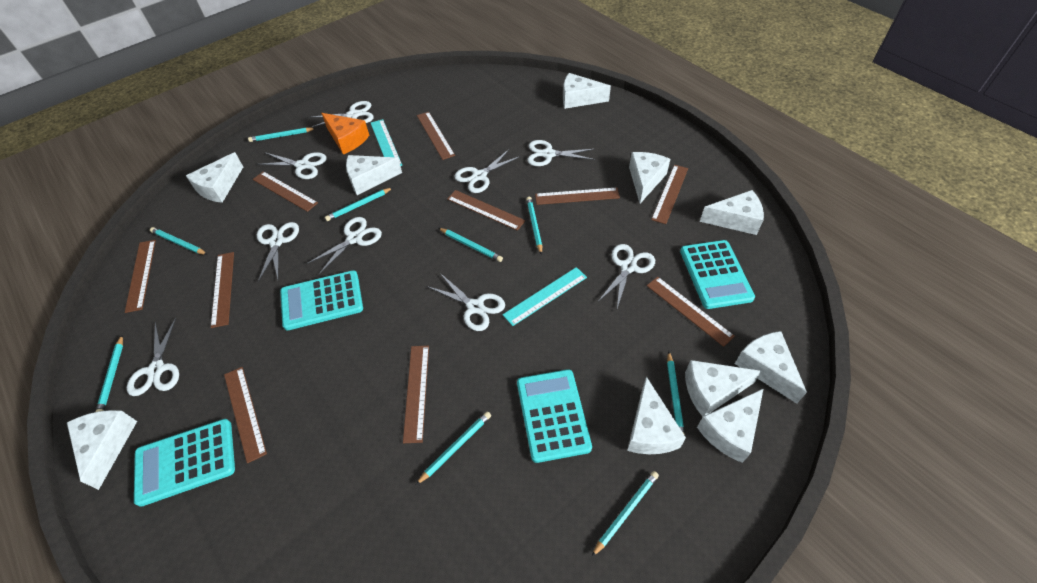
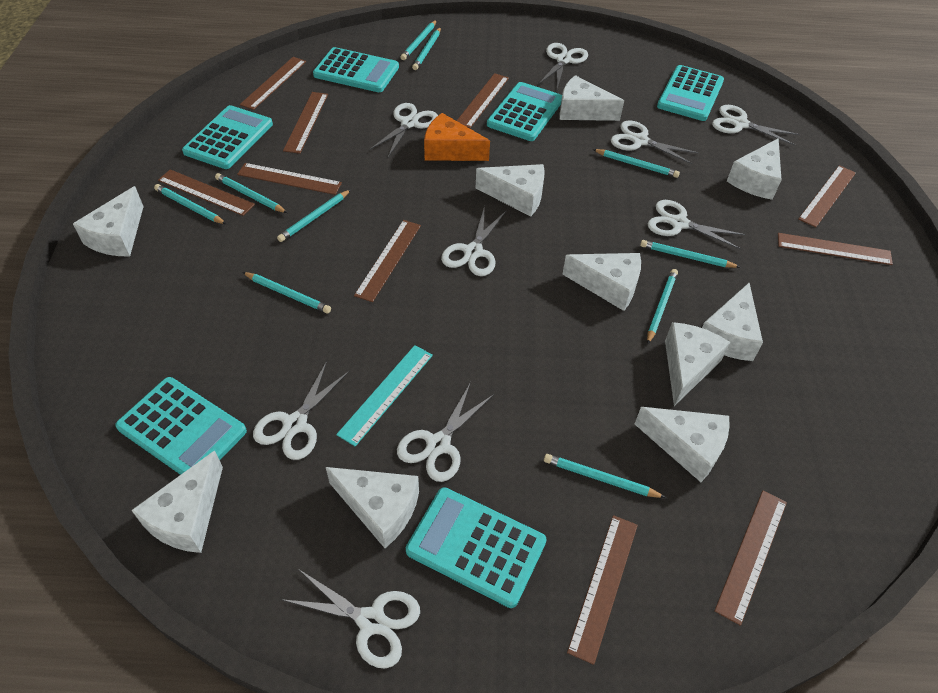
turquoise calculator: 4 -> 6
turquoise pencil: 9 -> 10
turquoise ruler: 2 -> 1

